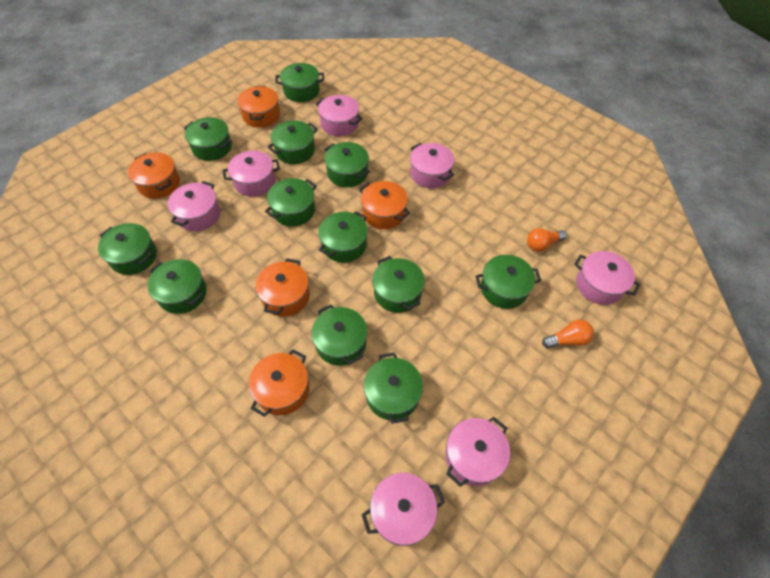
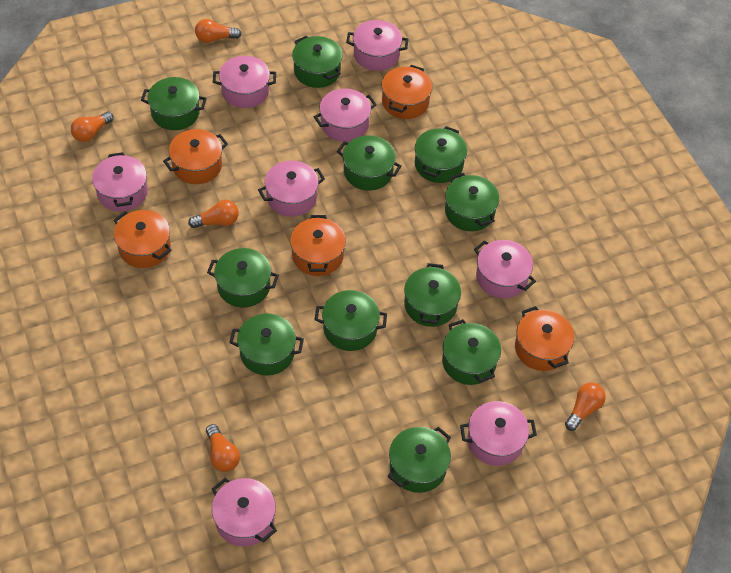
green pot: 12 -> 11
orange light bulb: 2 -> 5
pink pot: 7 -> 8

